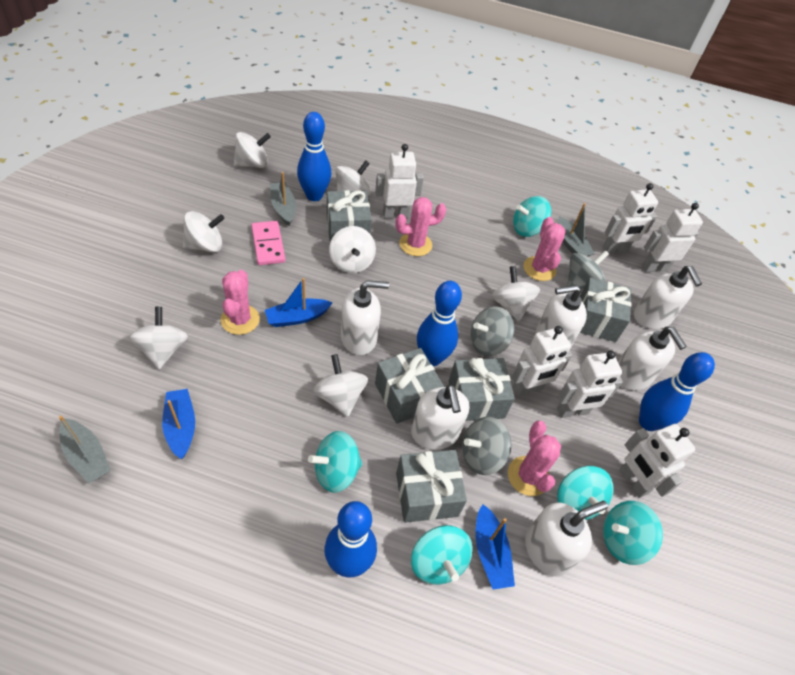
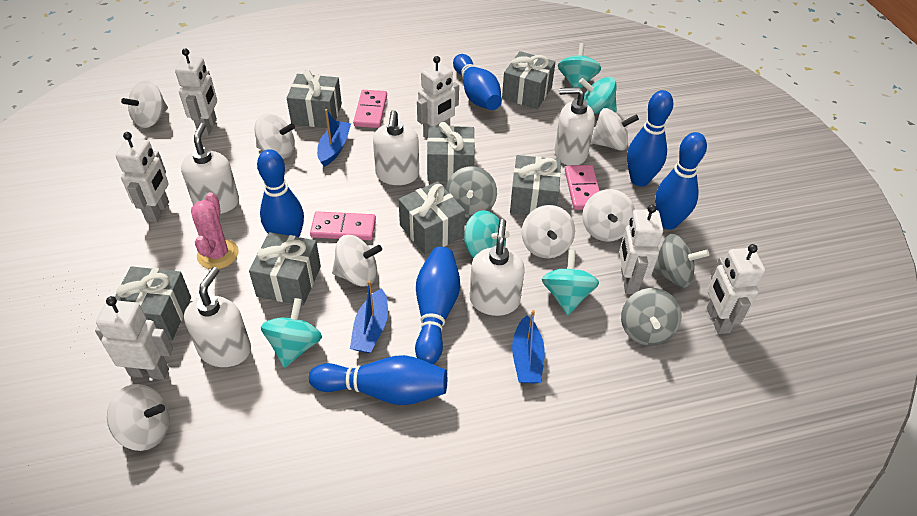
blue bowling pin: 4 -> 6
grey boat: 3 -> 0
grey gift: 5 -> 7
pink cactus: 4 -> 1
pink domino: 1 -> 3
white soap dispenser: 6 -> 5

